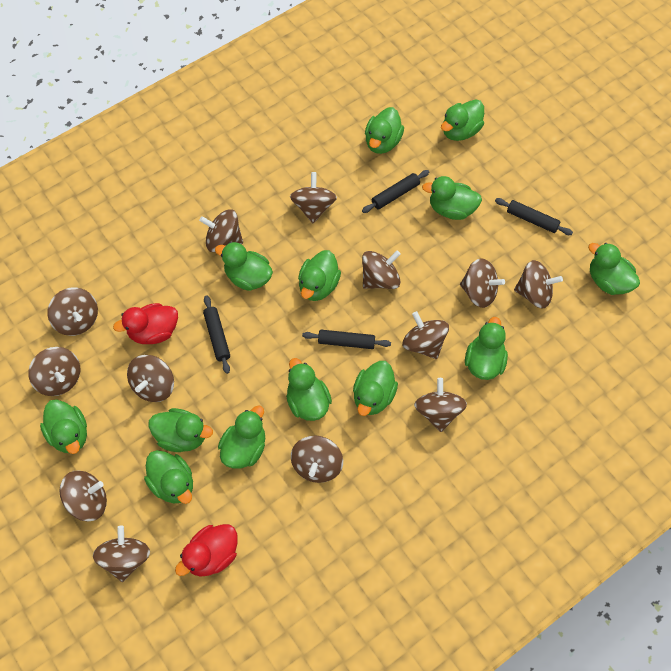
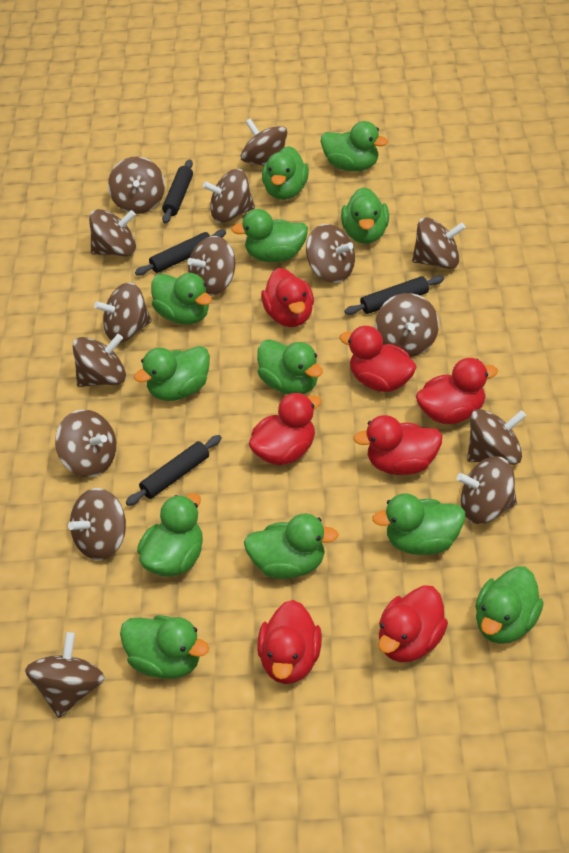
brown spinning top: 13 -> 15
green duck: 13 -> 12
red duck: 2 -> 7

